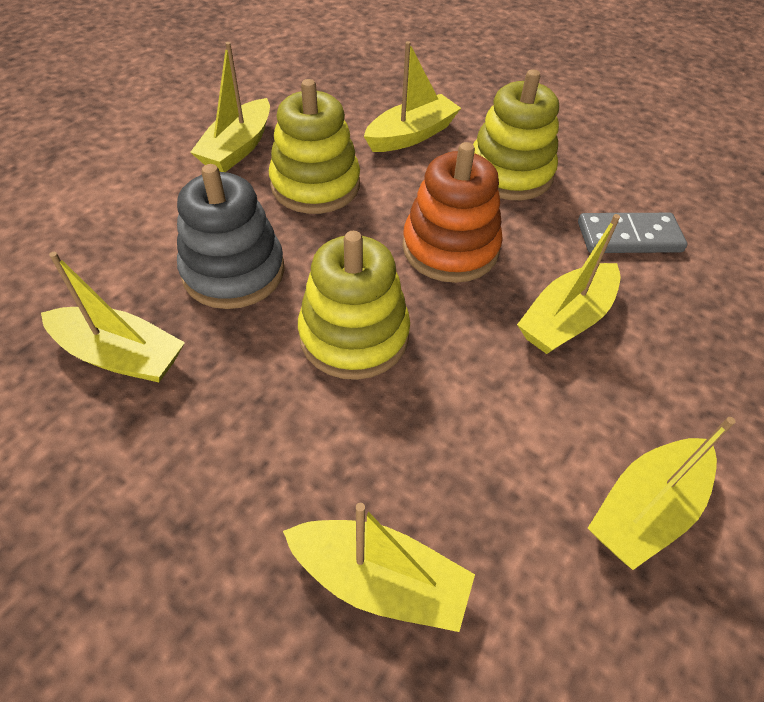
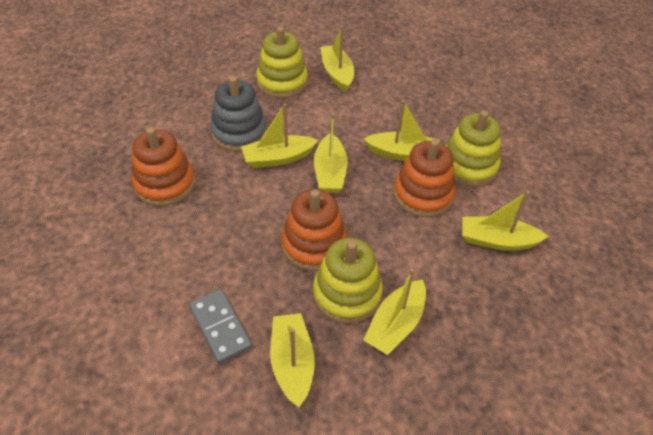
orange stacking toy: 1 -> 3
yellow boat: 6 -> 7

